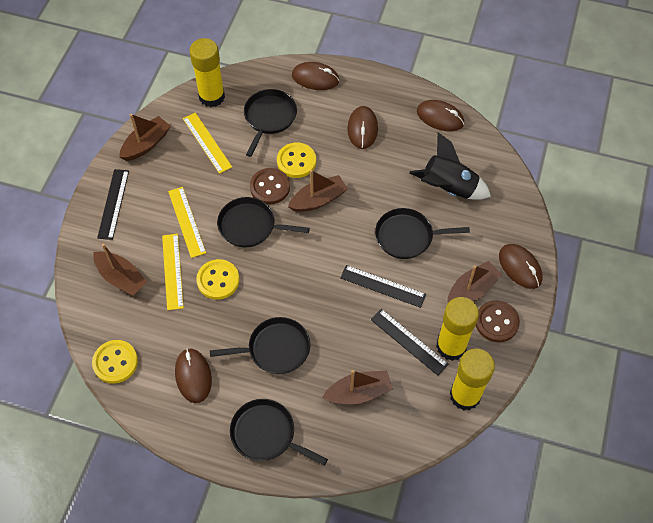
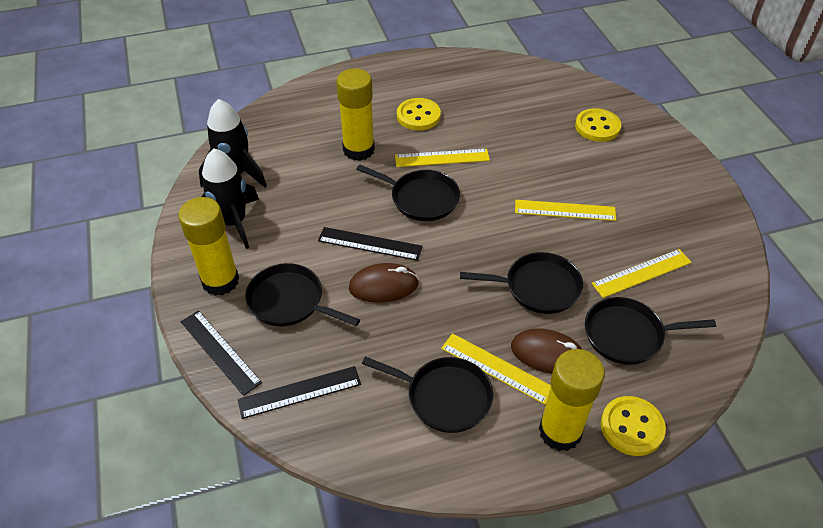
black rocket: 1 -> 2
brown boat: 5 -> 0
brown button: 2 -> 0
brown mouse: 5 -> 2
yellow ruler: 3 -> 4

